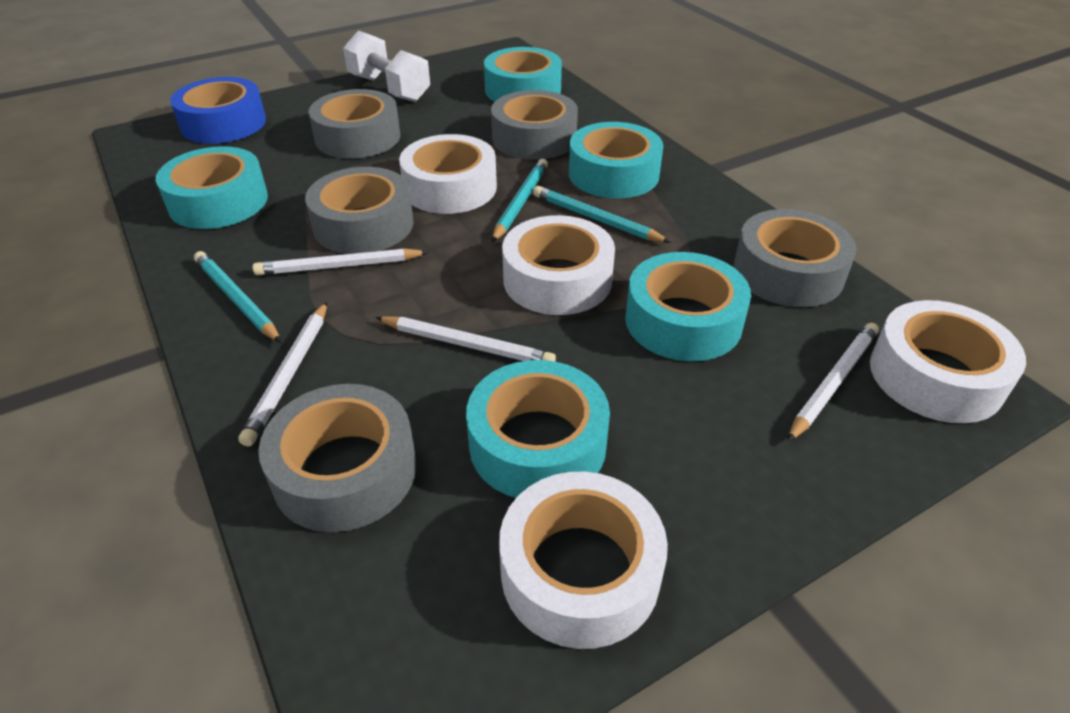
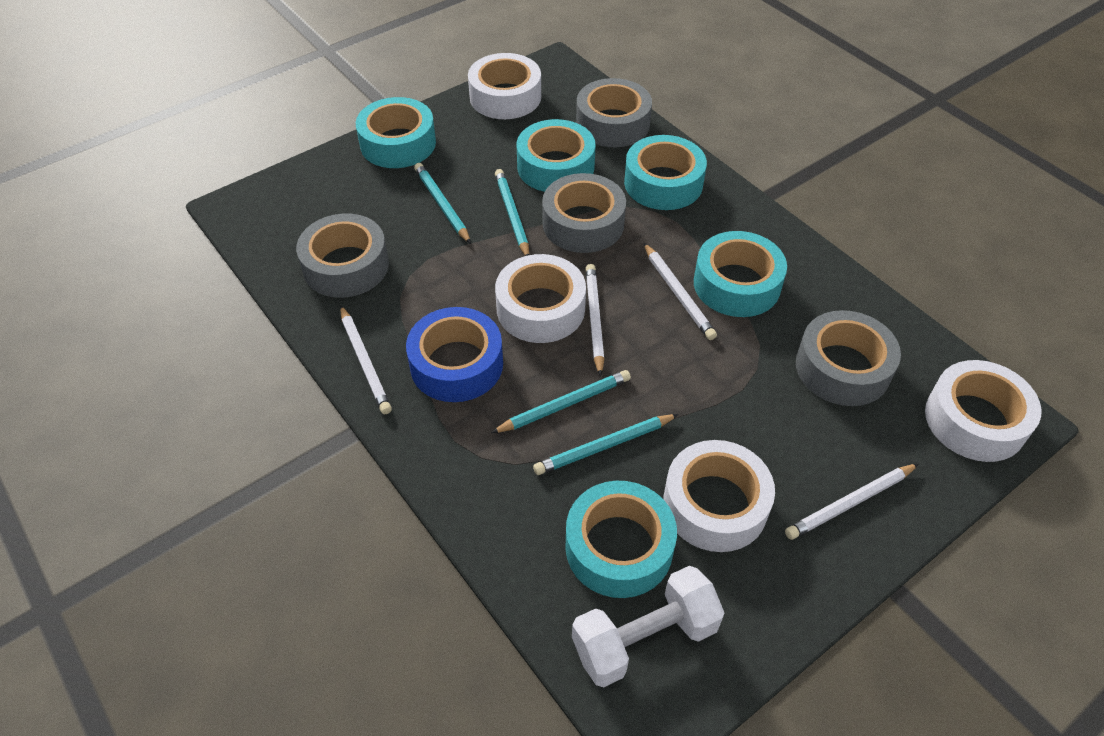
grey tape: 5 -> 4
turquoise pencil: 3 -> 4

